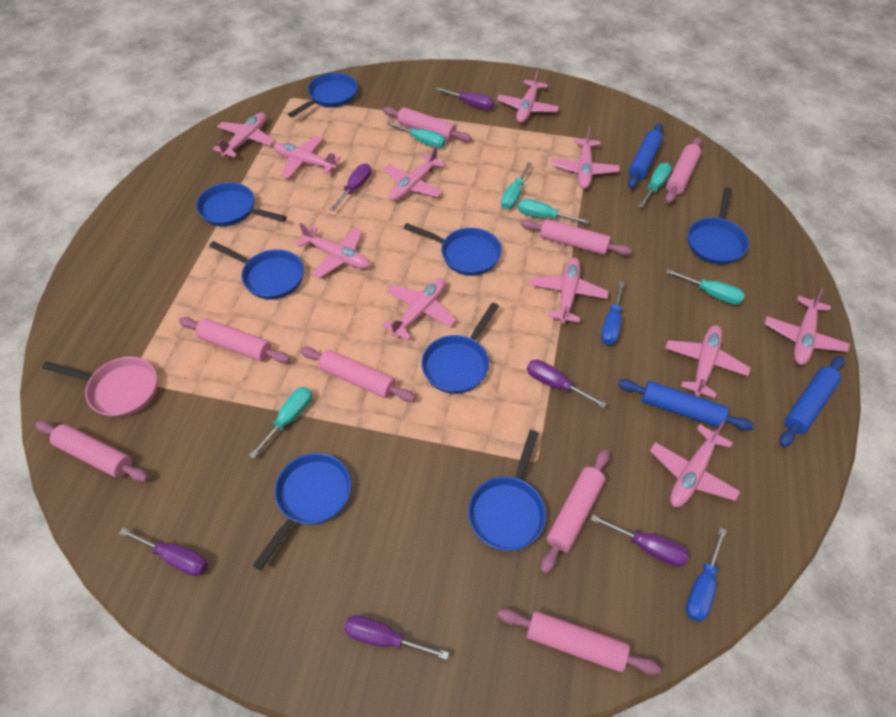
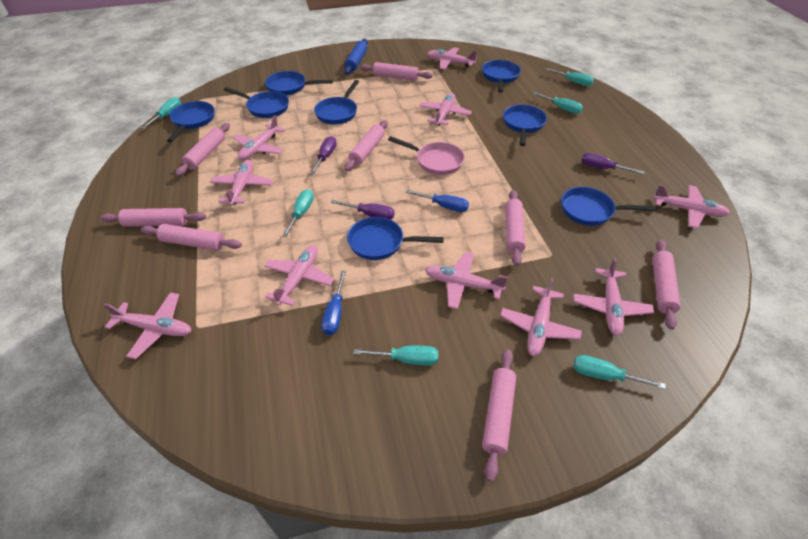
blue rolling pin: 3 -> 1
pink plane: 11 -> 10
purple screwdriver: 6 -> 3

